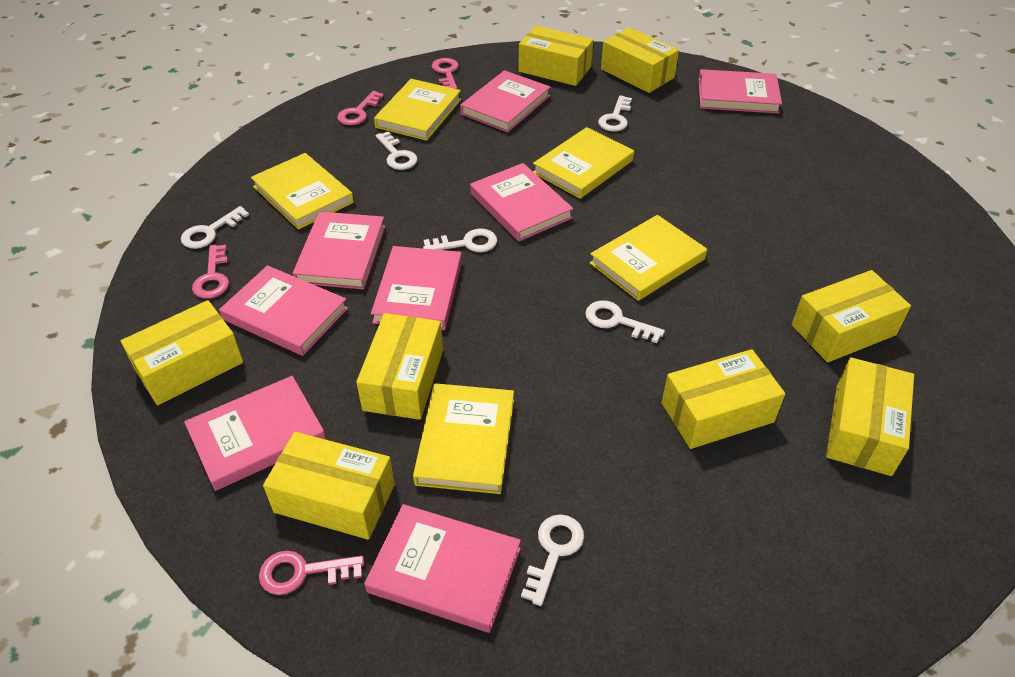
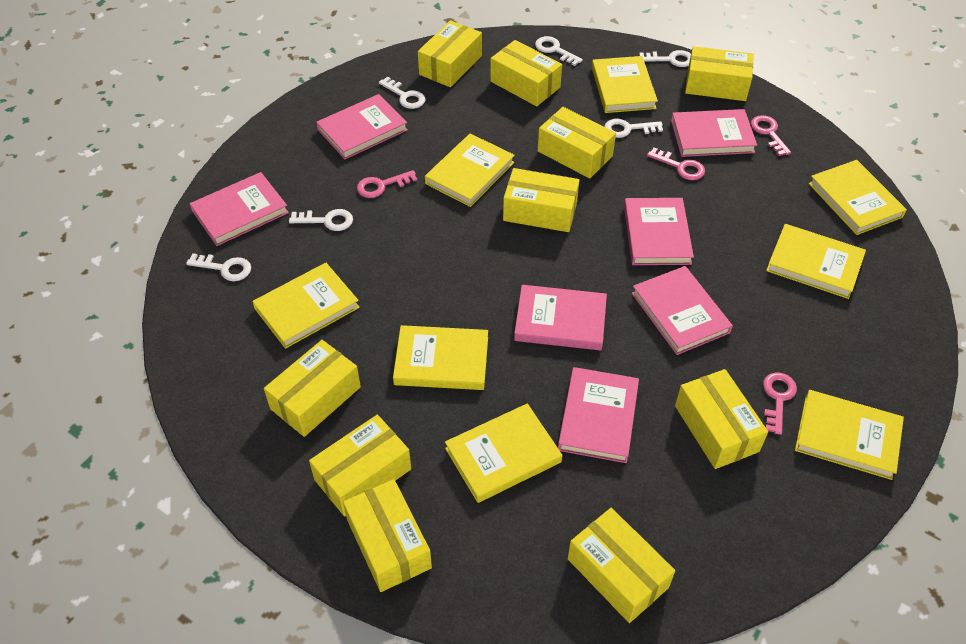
pink book: 8 -> 7
yellow book: 5 -> 8
yellow box: 8 -> 10

